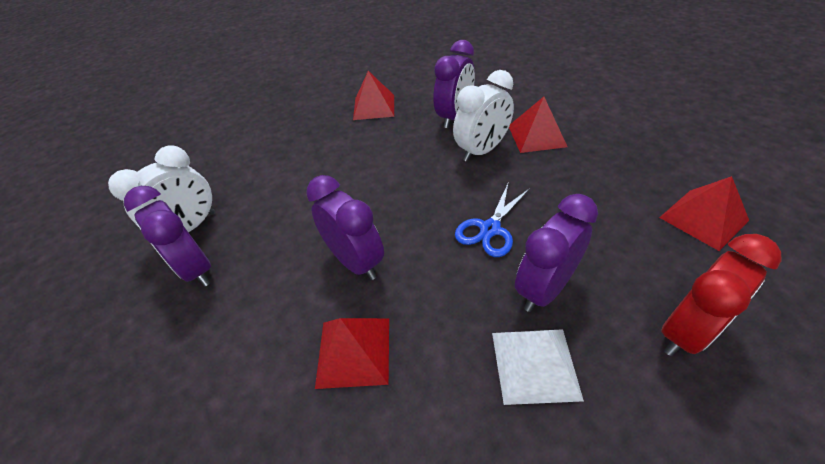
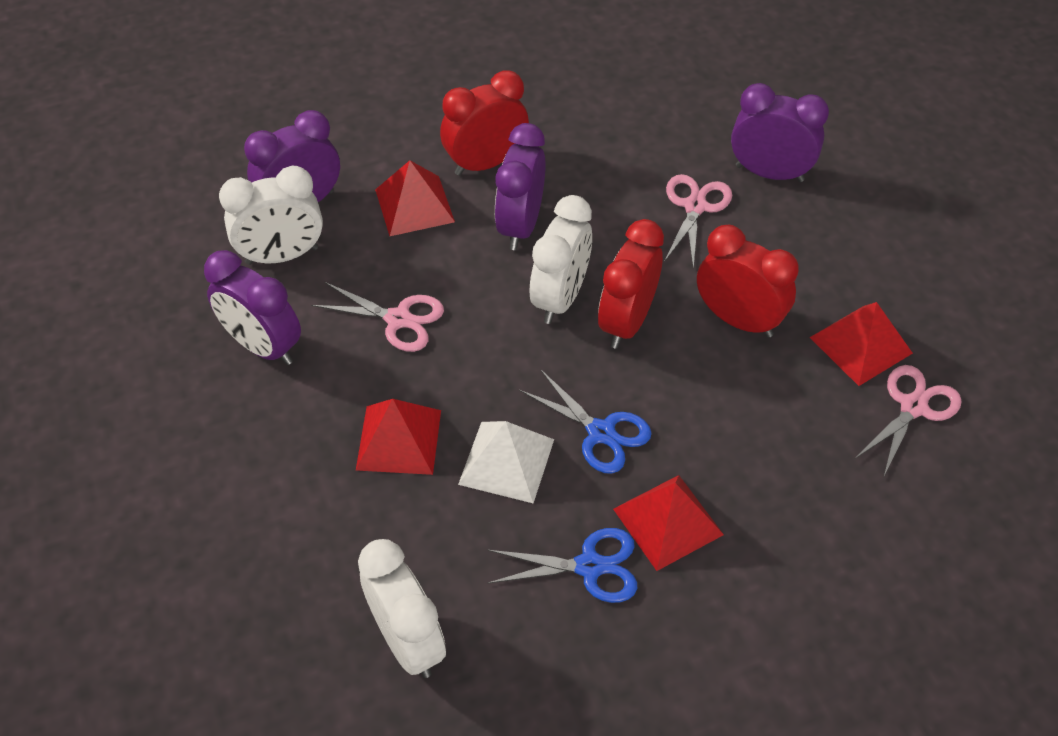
blue scissors: 1 -> 2
pink scissors: 0 -> 3
red clock: 1 -> 3
white clock: 2 -> 3

